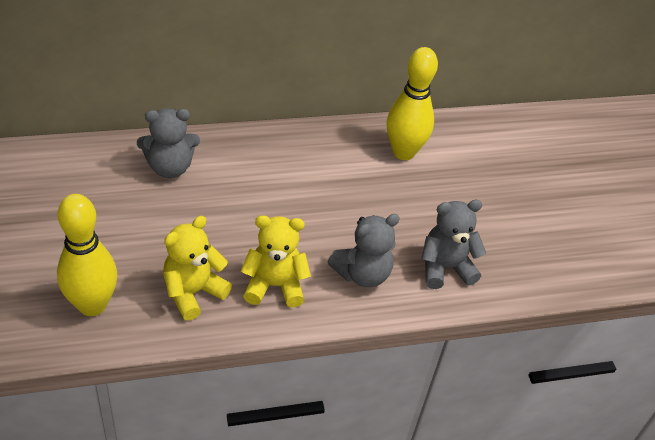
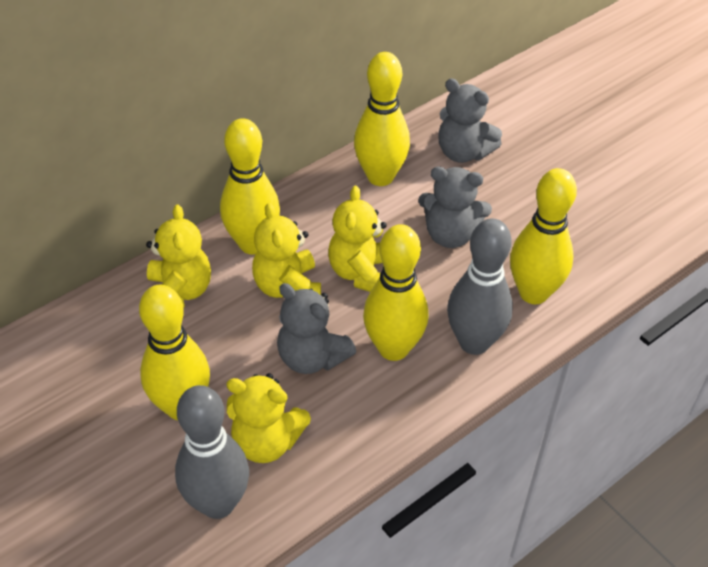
grey bowling pin: 0 -> 2
yellow bowling pin: 2 -> 5
yellow teddy bear: 2 -> 4

